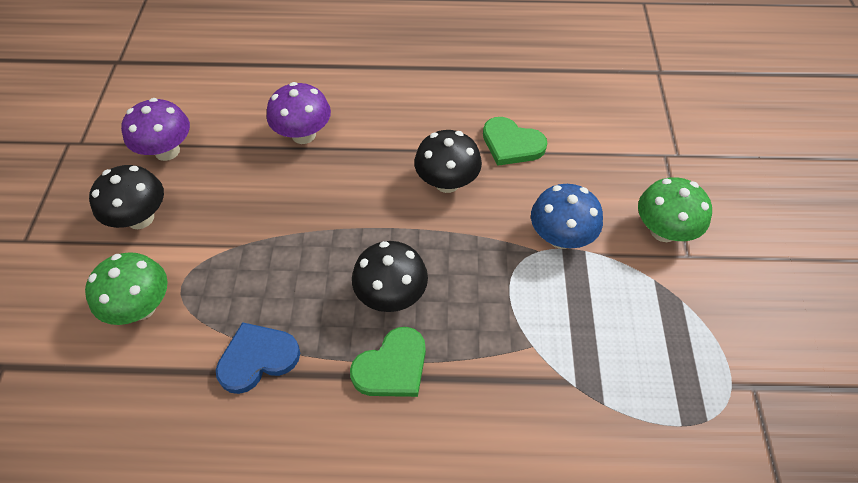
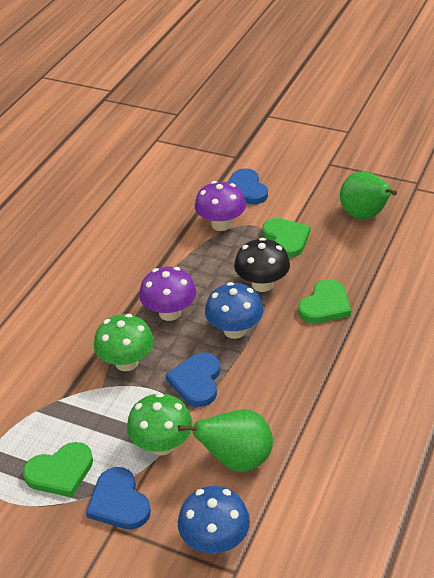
black mushroom: 3 -> 1
blue heart: 1 -> 3
blue mushroom: 1 -> 2
green heart: 2 -> 3
green pear: 0 -> 2

